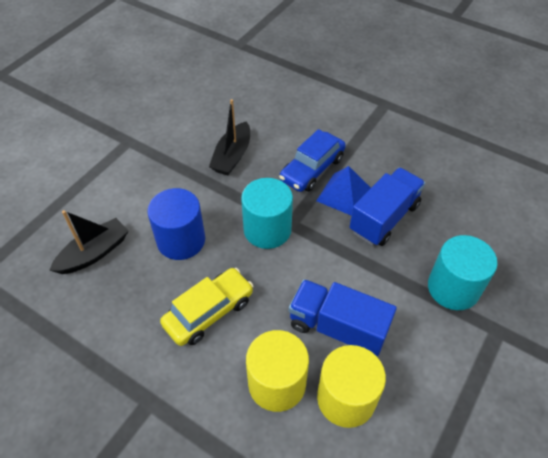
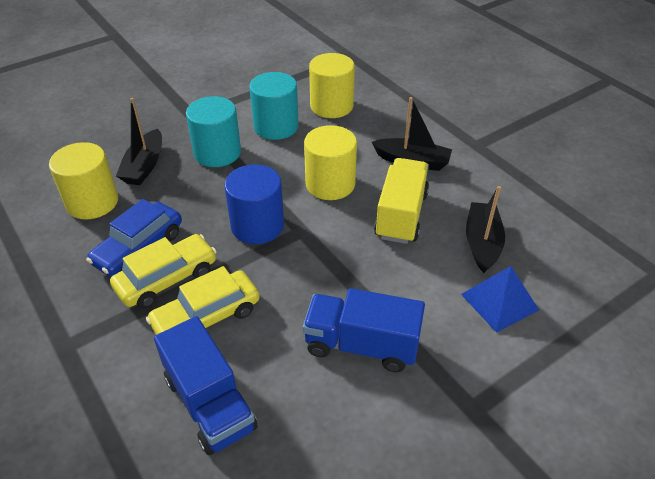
black boat: 2 -> 3
yellow car: 1 -> 2
yellow cylinder: 2 -> 3
yellow truck: 0 -> 1

